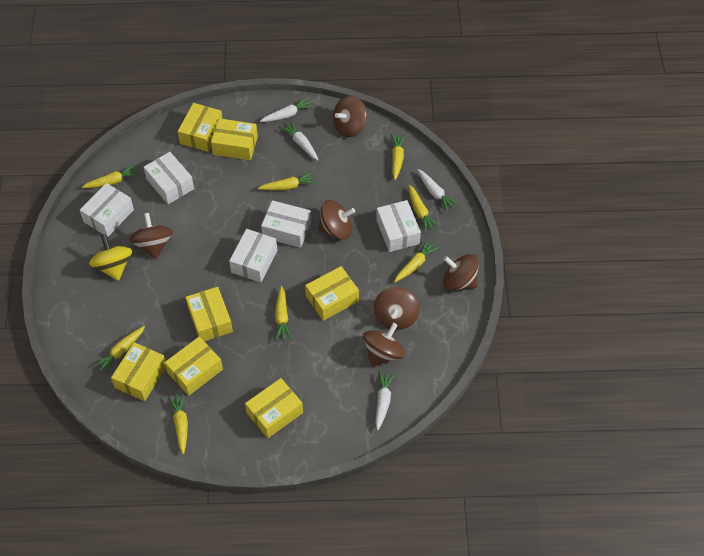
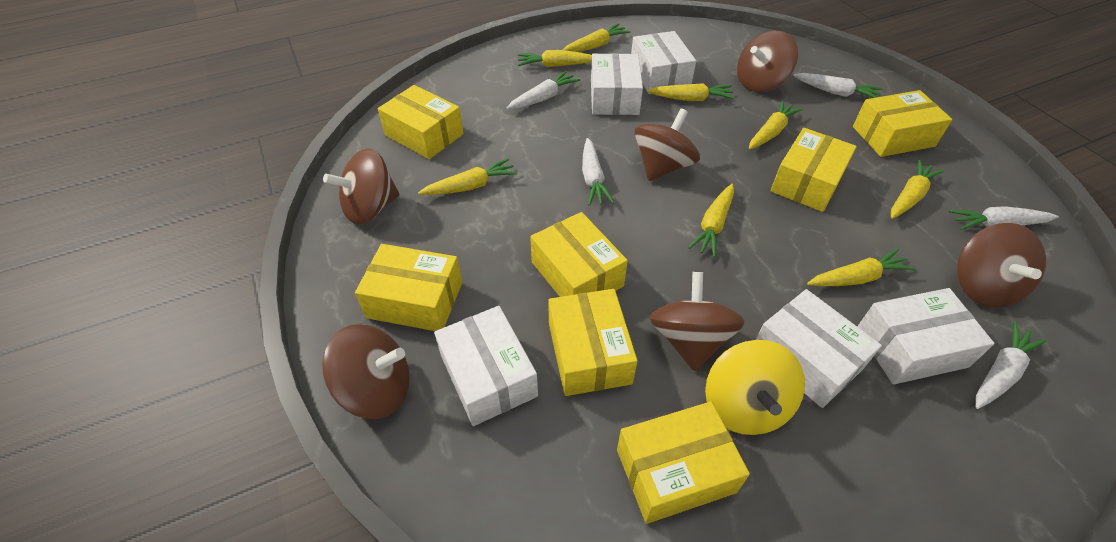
white carrot: 4 -> 5

